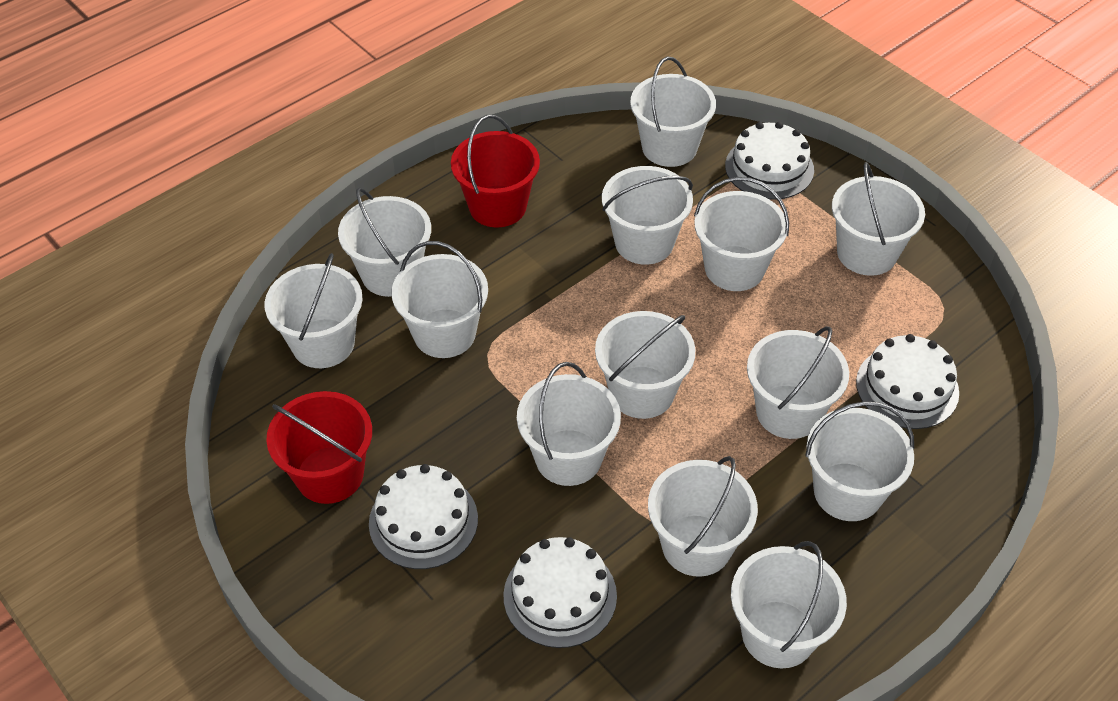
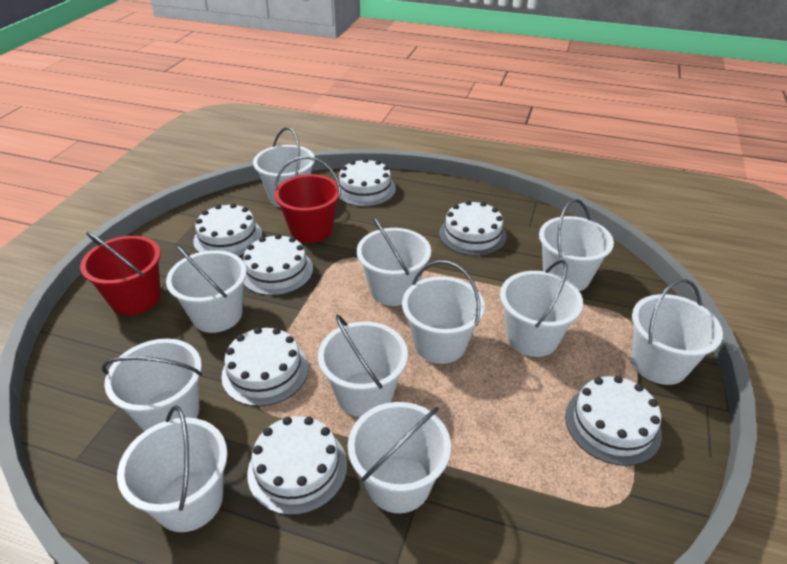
white bucket: 13 -> 11
white cake: 4 -> 7

